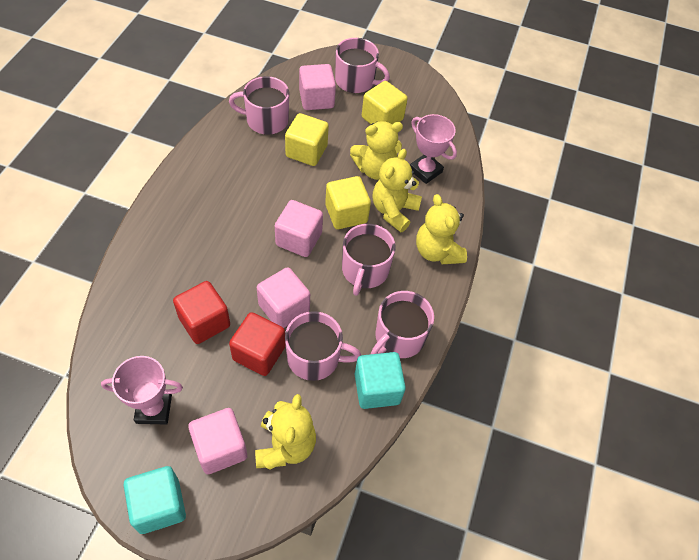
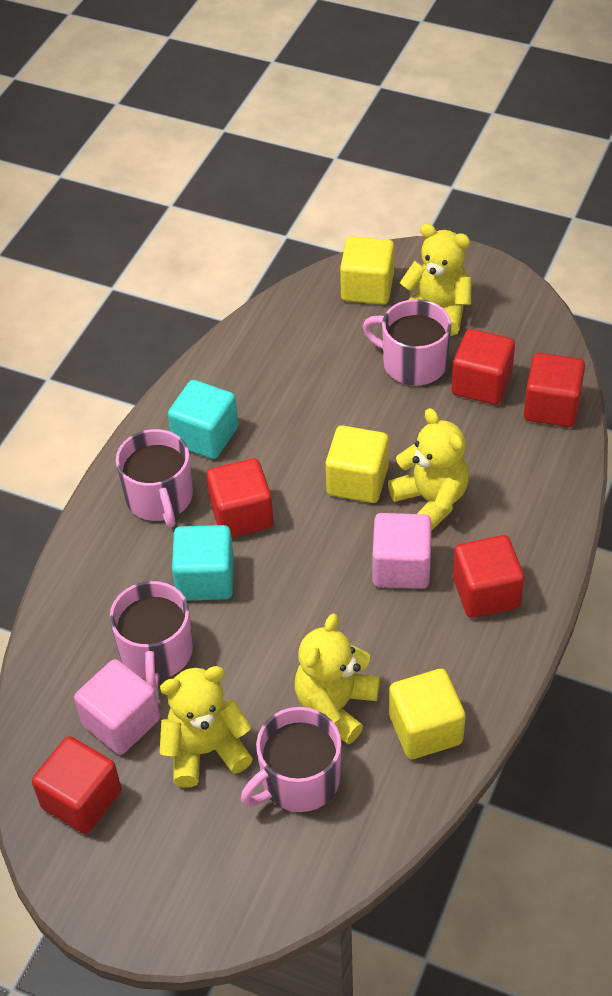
pink cube: 4 -> 2
pink mug: 5 -> 4
pink trophy: 2 -> 0
red cube: 2 -> 5

